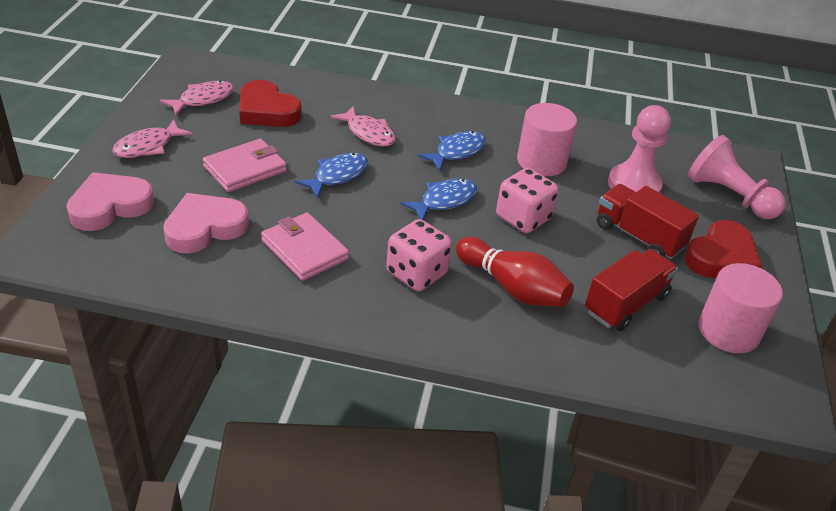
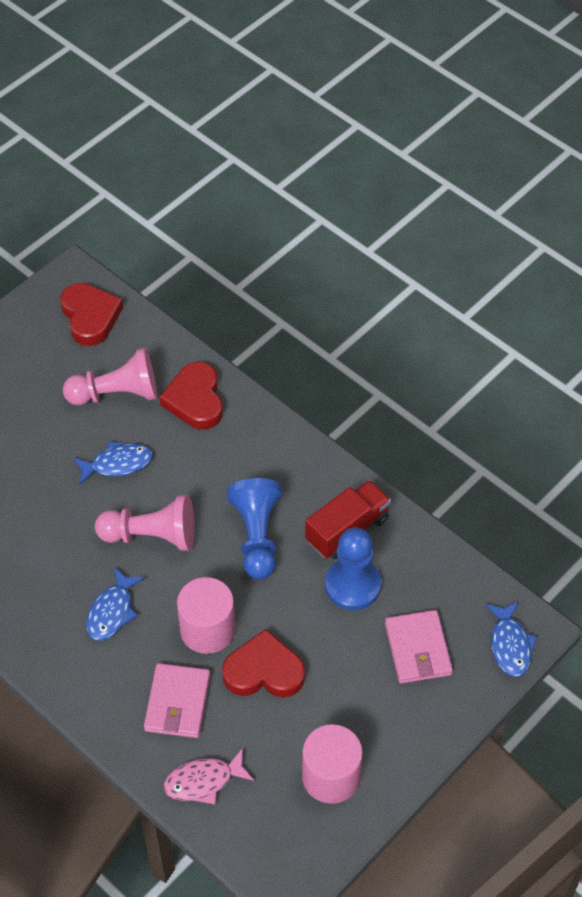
blue pawn: 0 -> 2
pink dice: 2 -> 0
pink fish: 3 -> 1
pink heart: 2 -> 0
red bowling pin: 1 -> 0
red heart: 2 -> 3
red truck: 2 -> 1

